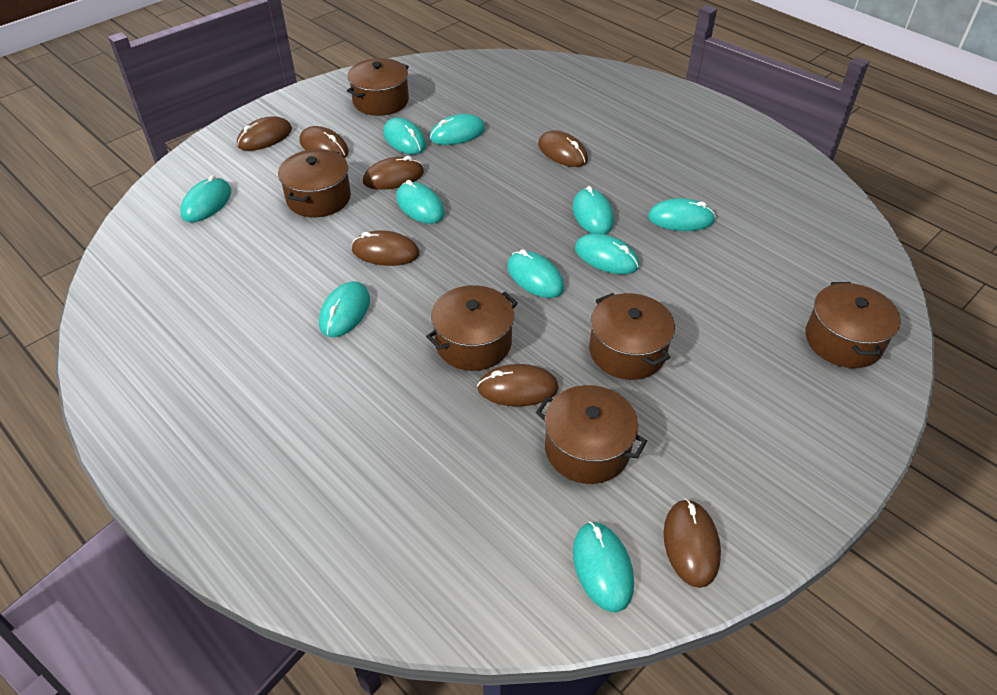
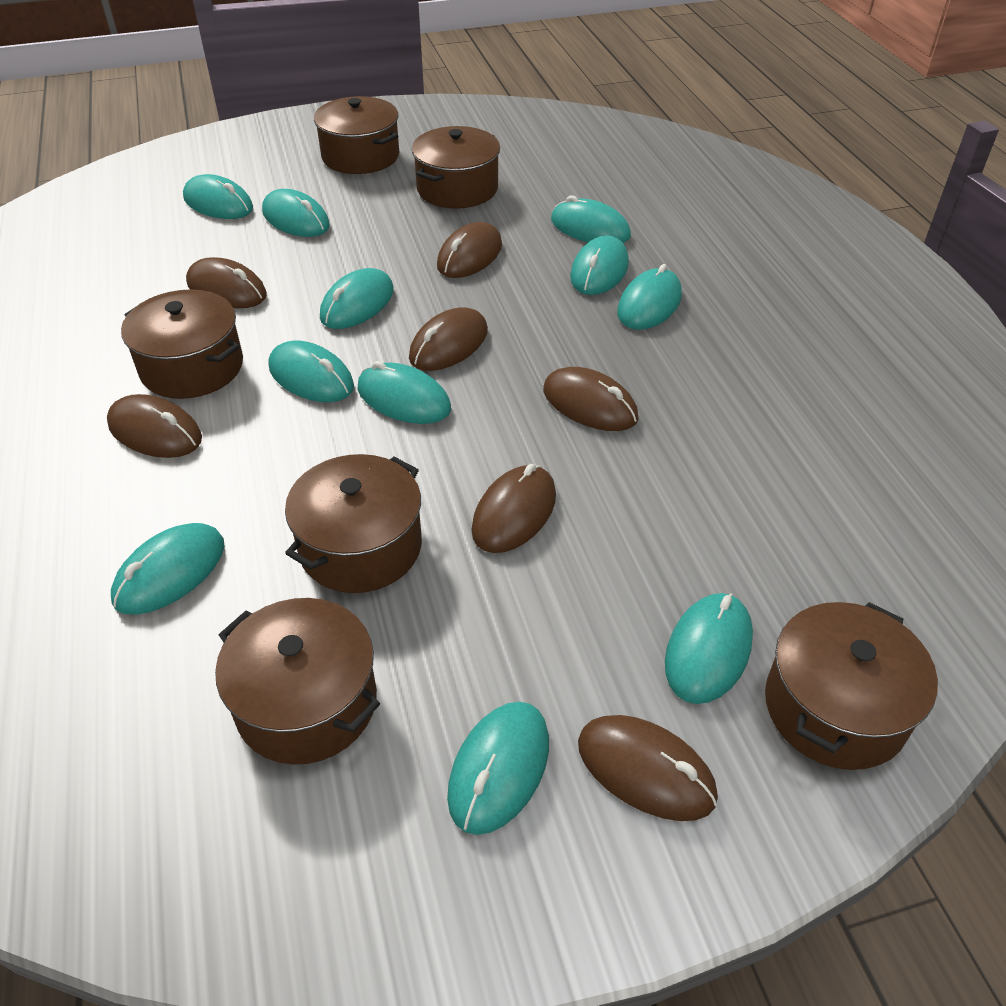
turquoise mouse: 10 -> 11

